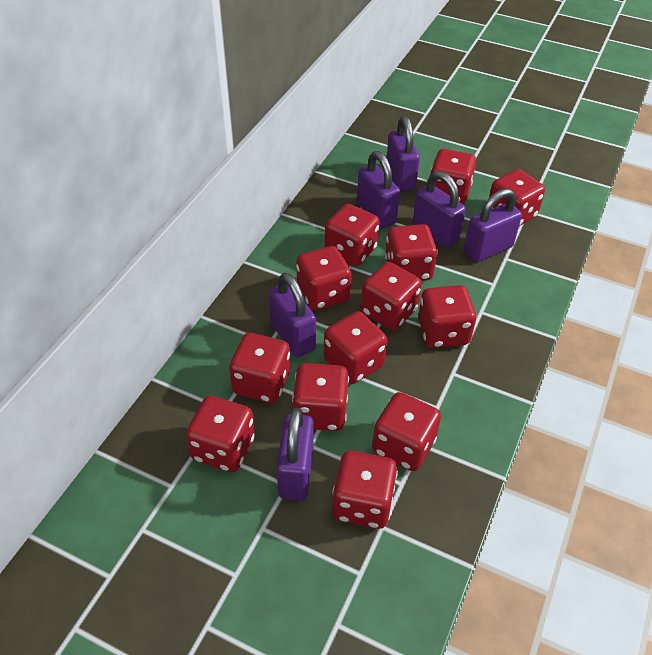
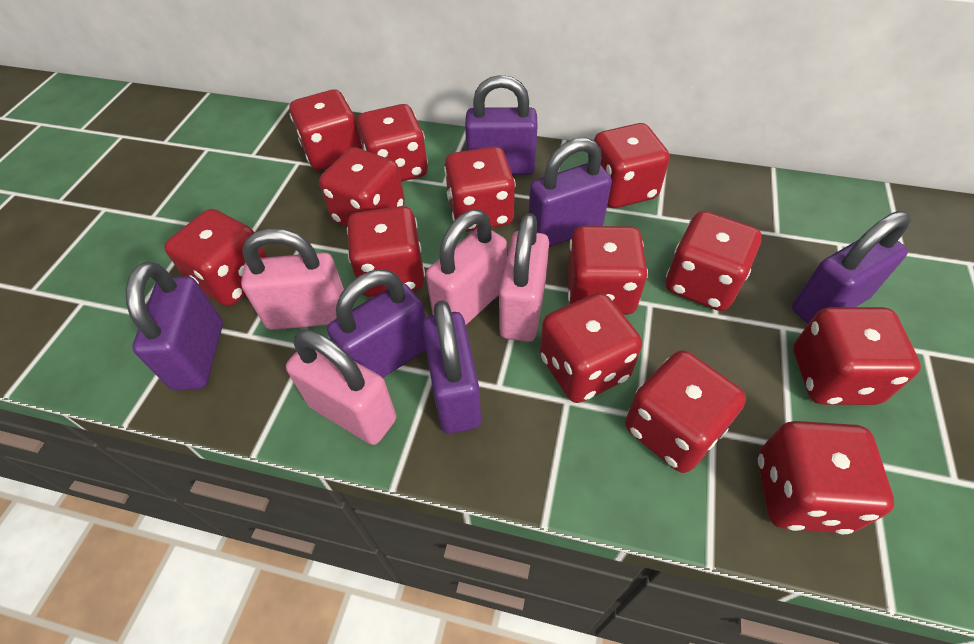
pink padlock: 0 -> 4

